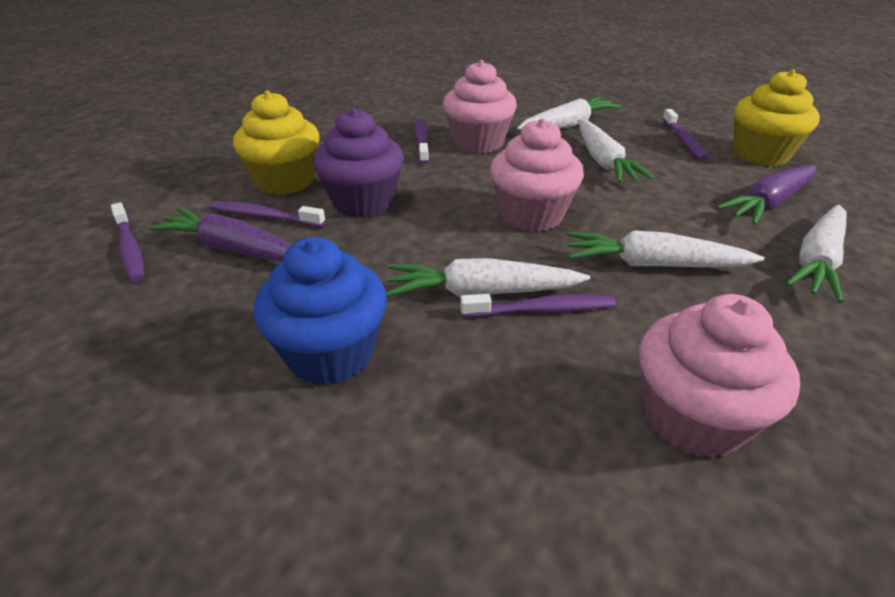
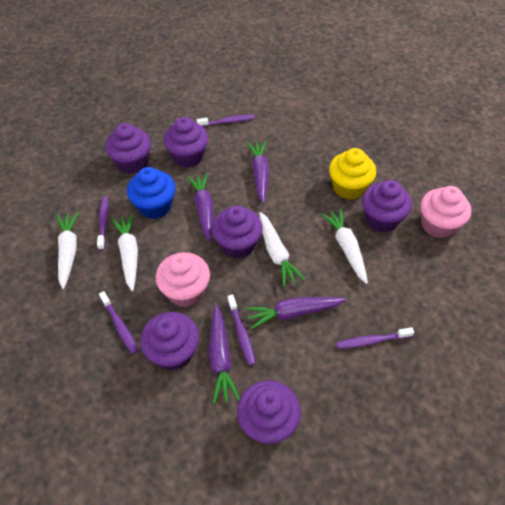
pink cupcake: 3 -> 2
purple carrot: 2 -> 4
purple cupcake: 1 -> 6
white carrot: 5 -> 4
yellow cupcake: 2 -> 1

